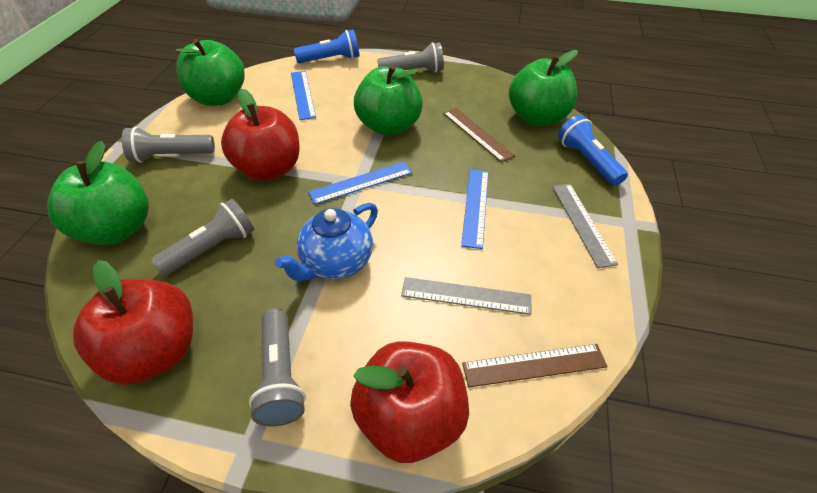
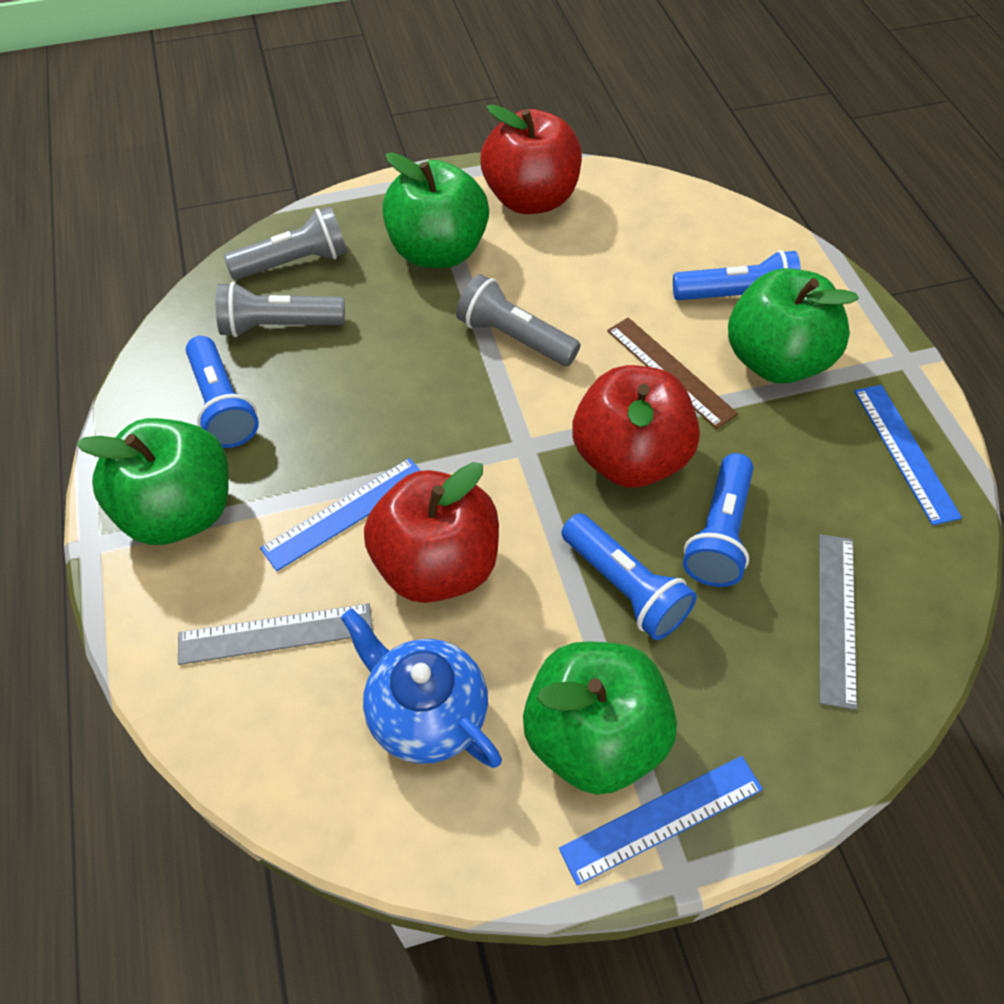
blue flashlight: 2 -> 4
brown ruler: 2 -> 1
grey flashlight: 4 -> 3

